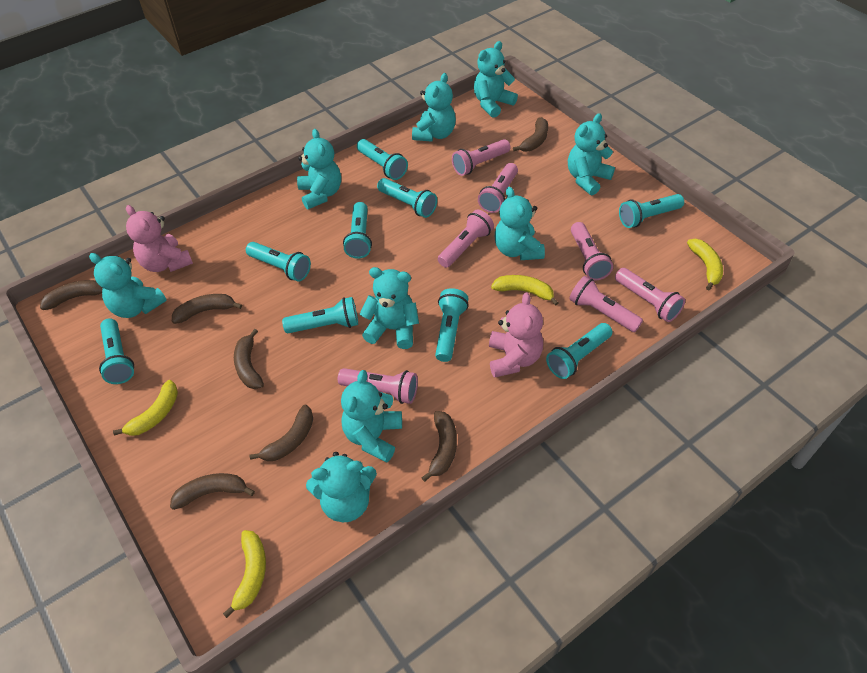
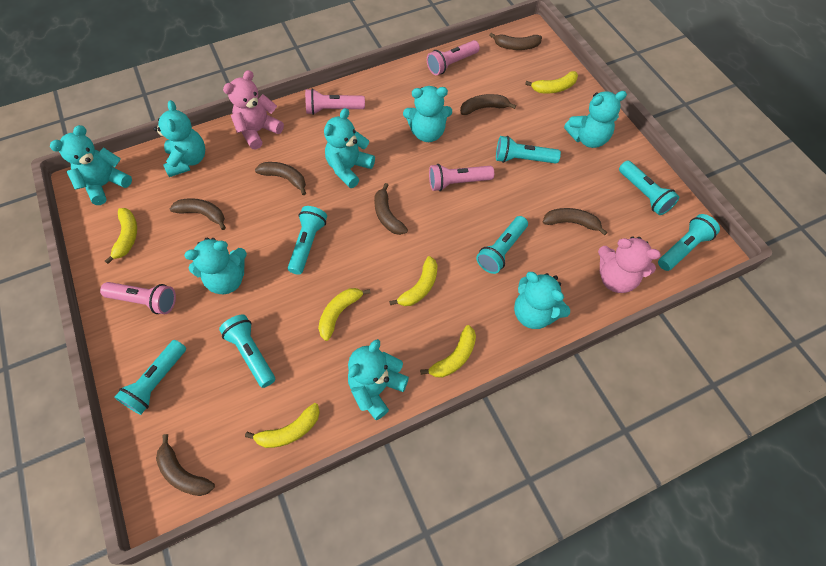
pink flashlight: 7 -> 4
turquoise flashlight: 9 -> 7
turquoise teddy bear: 9 -> 8
yellow banana: 4 -> 6

